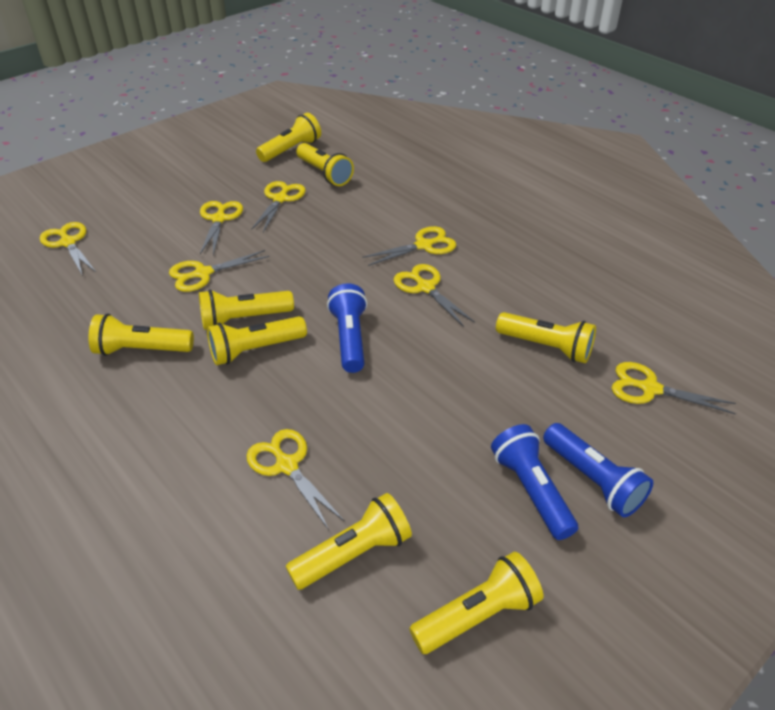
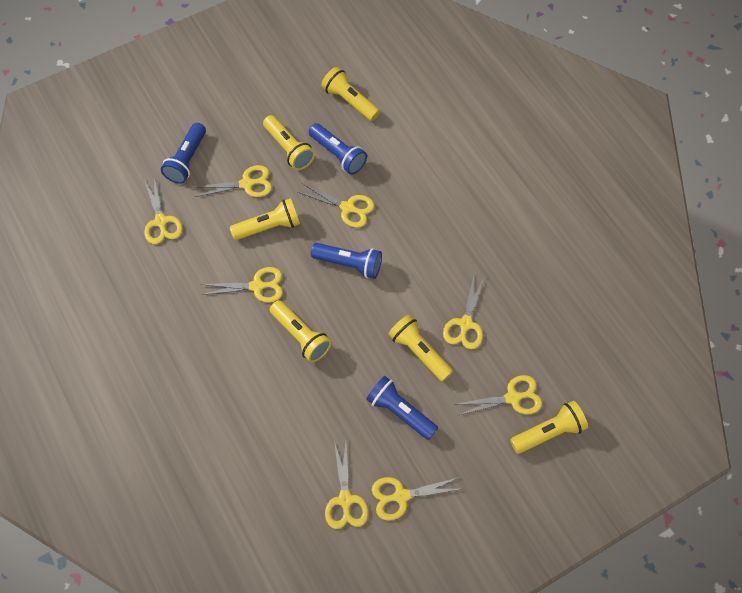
blue flashlight: 3 -> 4
yellow flashlight: 8 -> 6

